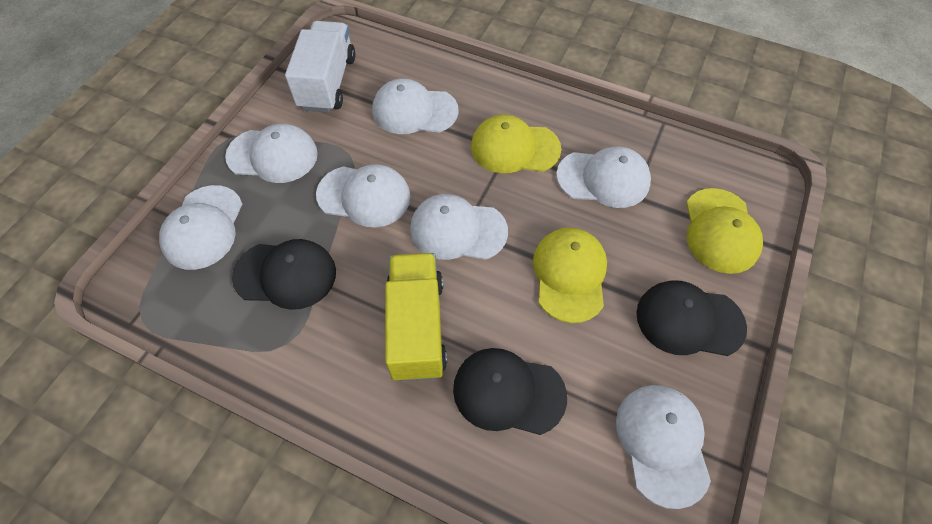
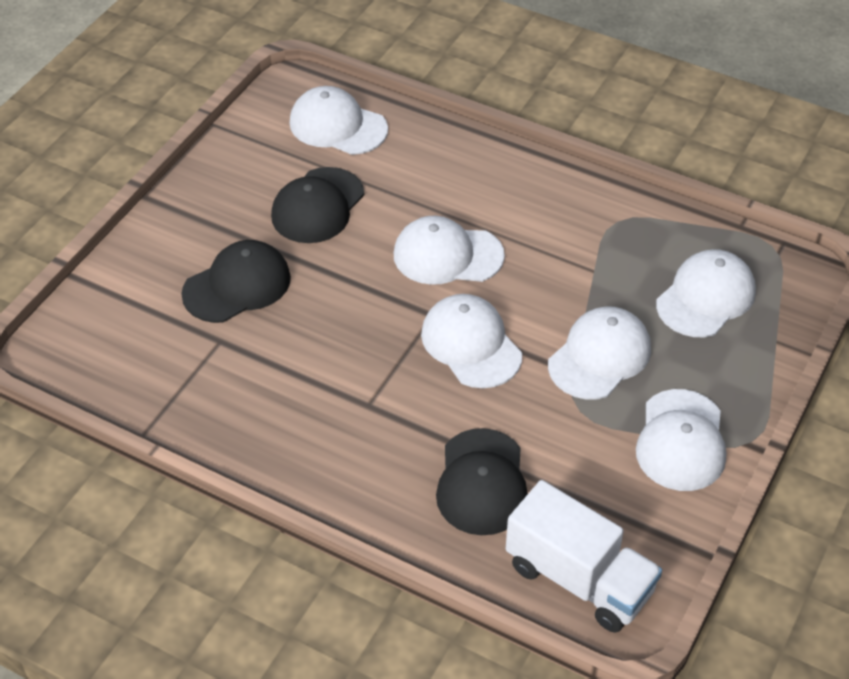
white cap: 7 -> 6
yellow cap: 3 -> 0
yellow truck: 1 -> 0

